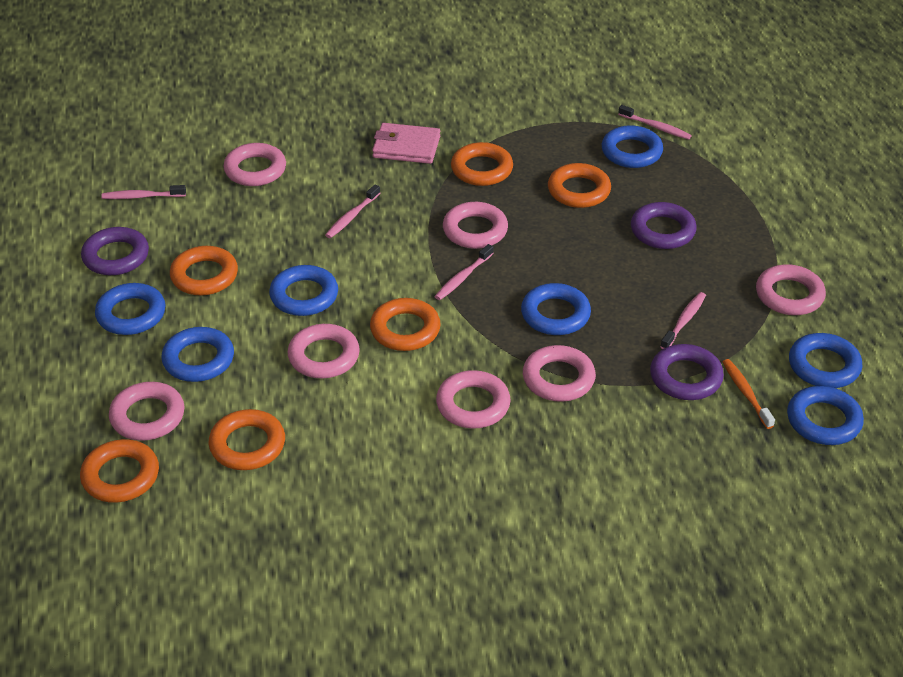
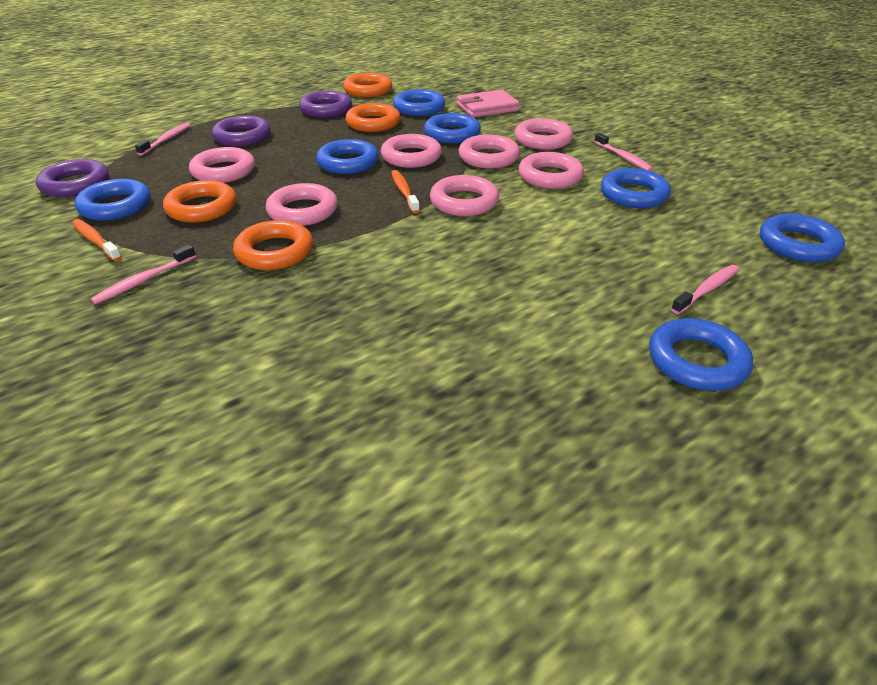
orange ring: 6 -> 4
orange toothbrush: 1 -> 2
pink toothbrush: 5 -> 4

